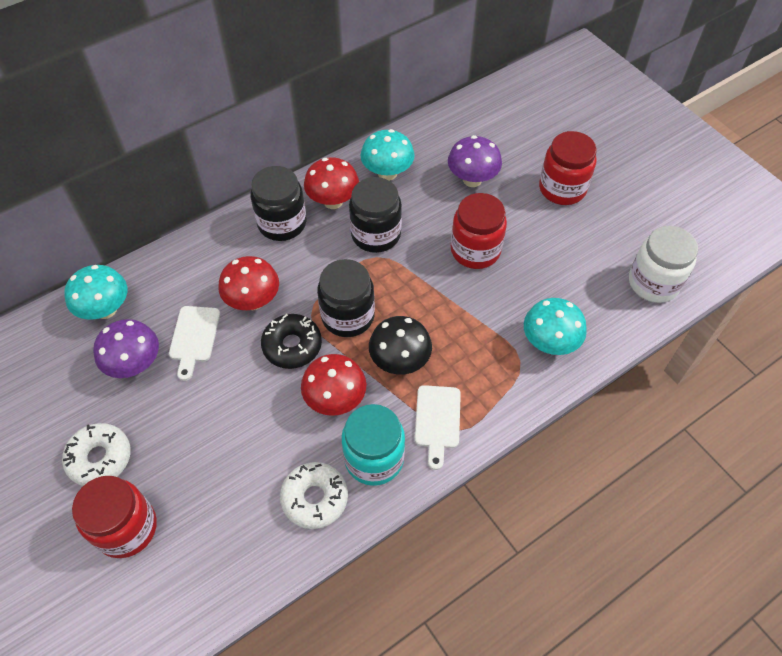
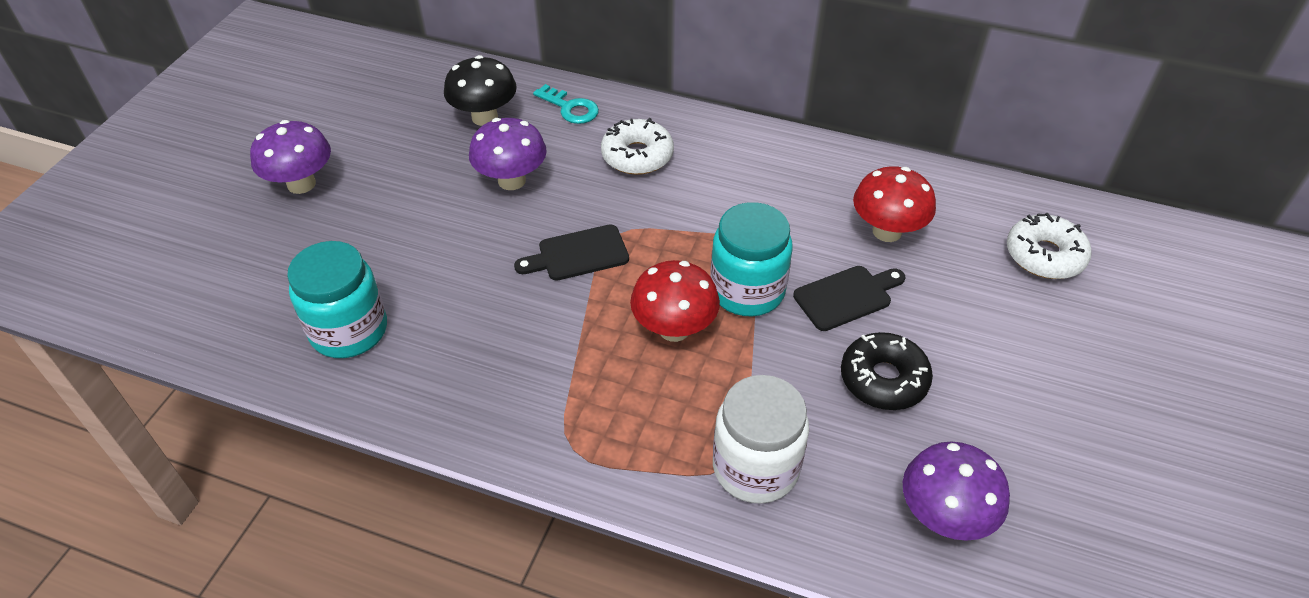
black cutting board: 0 -> 2
black jar: 3 -> 0
purple mushroom: 2 -> 3
red jar: 3 -> 0
red mushroom: 3 -> 2
turquoise jar: 1 -> 2
turquoise key: 0 -> 1
turquoise mushroom: 3 -> 0
white cutting board: 2 -> 0

